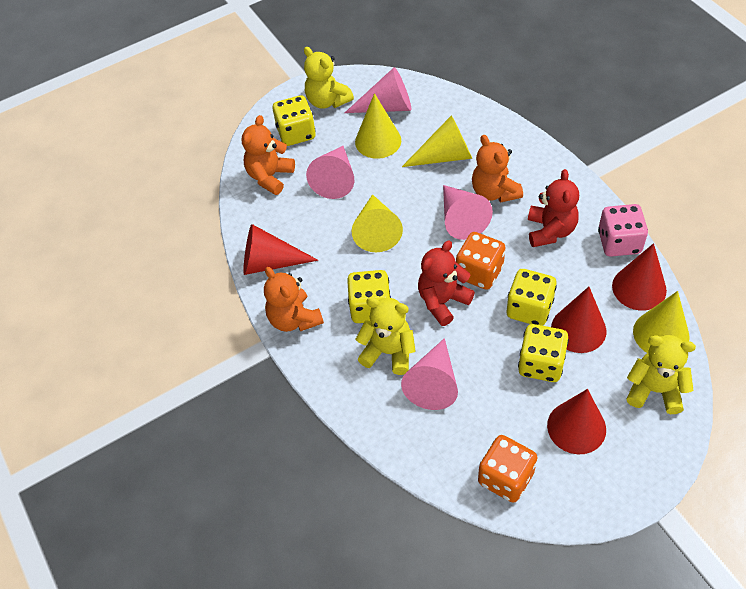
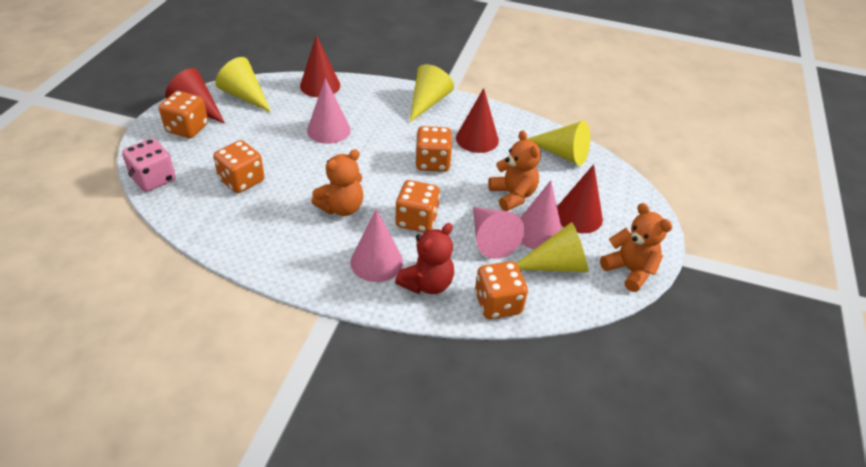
orange dice: 2 -> 5
red teddy bear: 2 -> 1
yellow dice: 4 -> 0
yellow teddy bear: 3 -> 0

